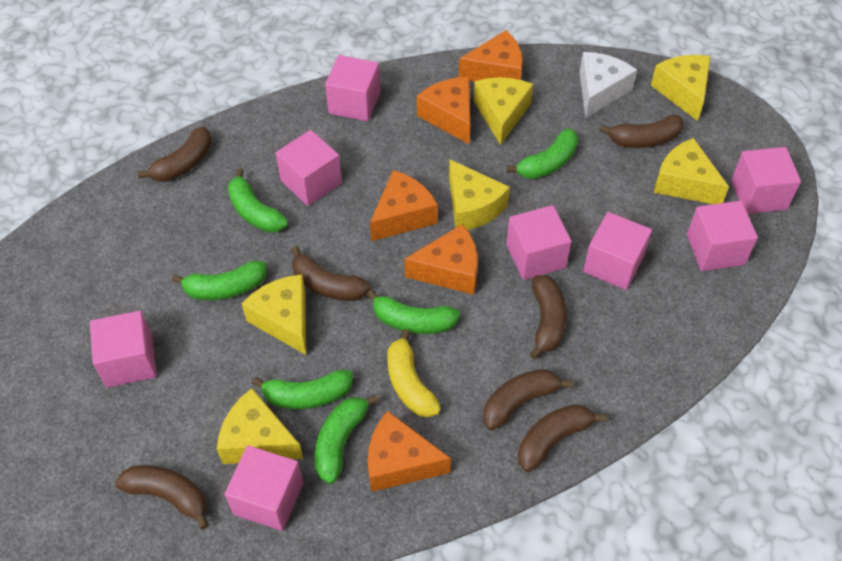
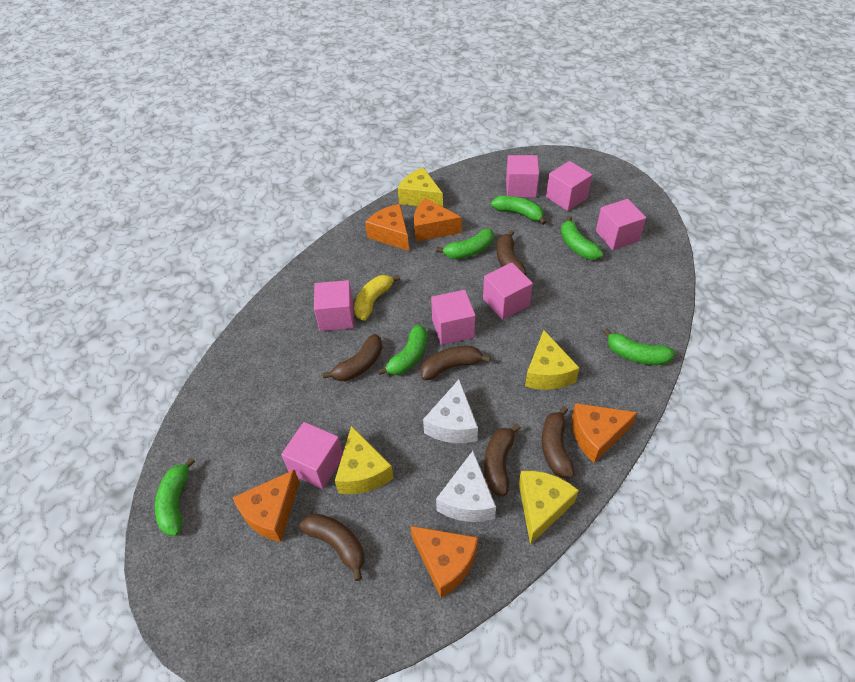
brown banana: 7 -> 6
pink cube: 8 -> 7
white cheese: 1 -> 2
yellow cheese: 6 -> 4

